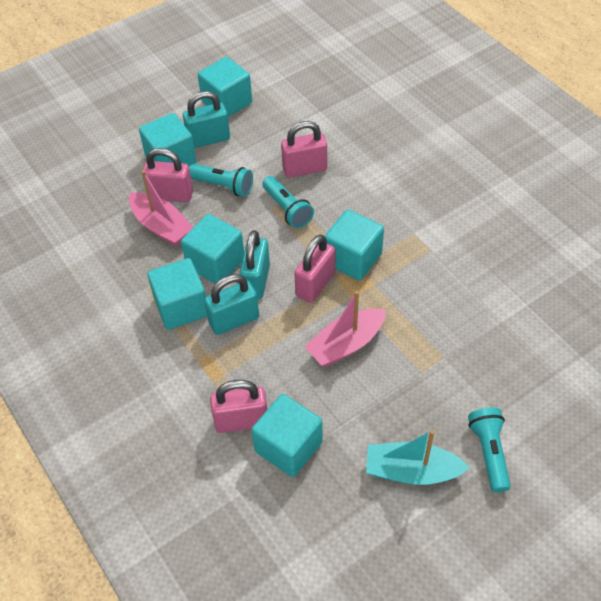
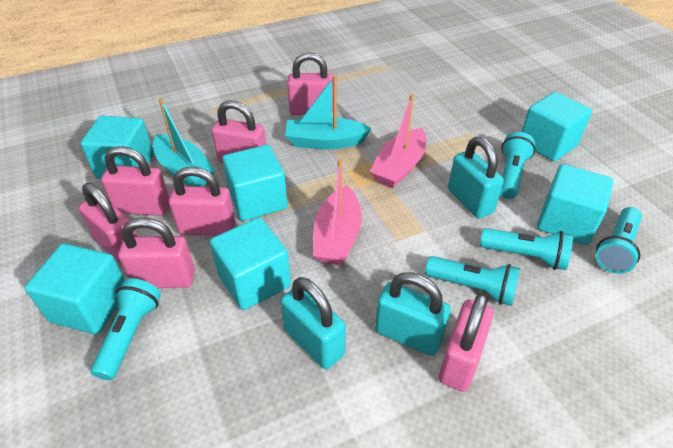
pink padlock: 4 -> 7
turquoise boat: 1 -> 2
turquoise flashlight: 3 -> 5

